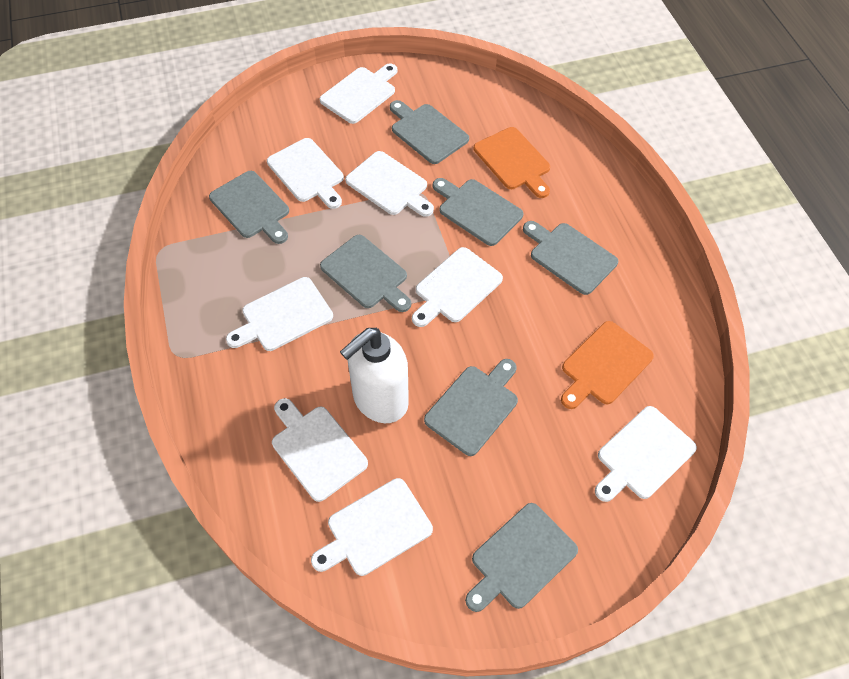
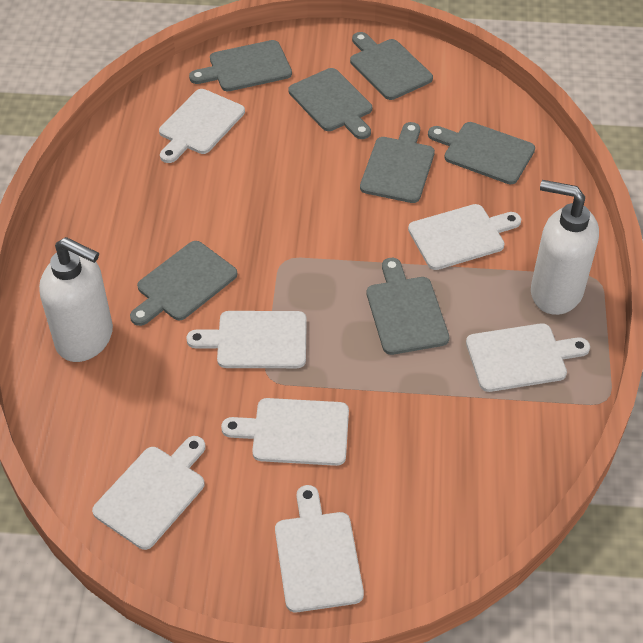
orange cutting board: 2 -> 0
white cutting board: 8 -> 7
white soap dispenser: 1 -> 2

